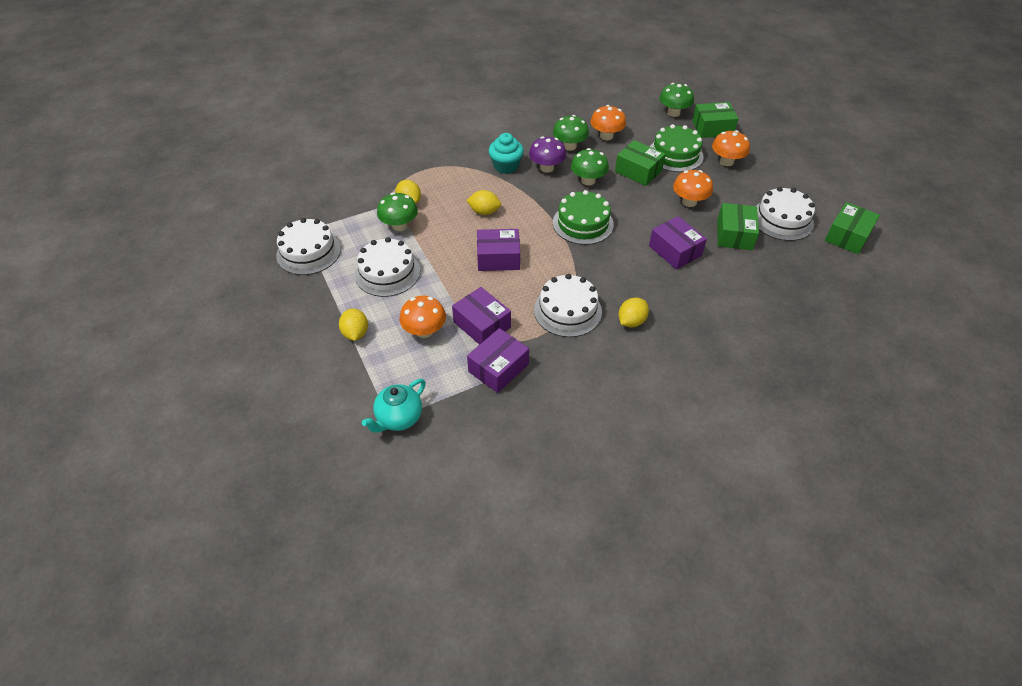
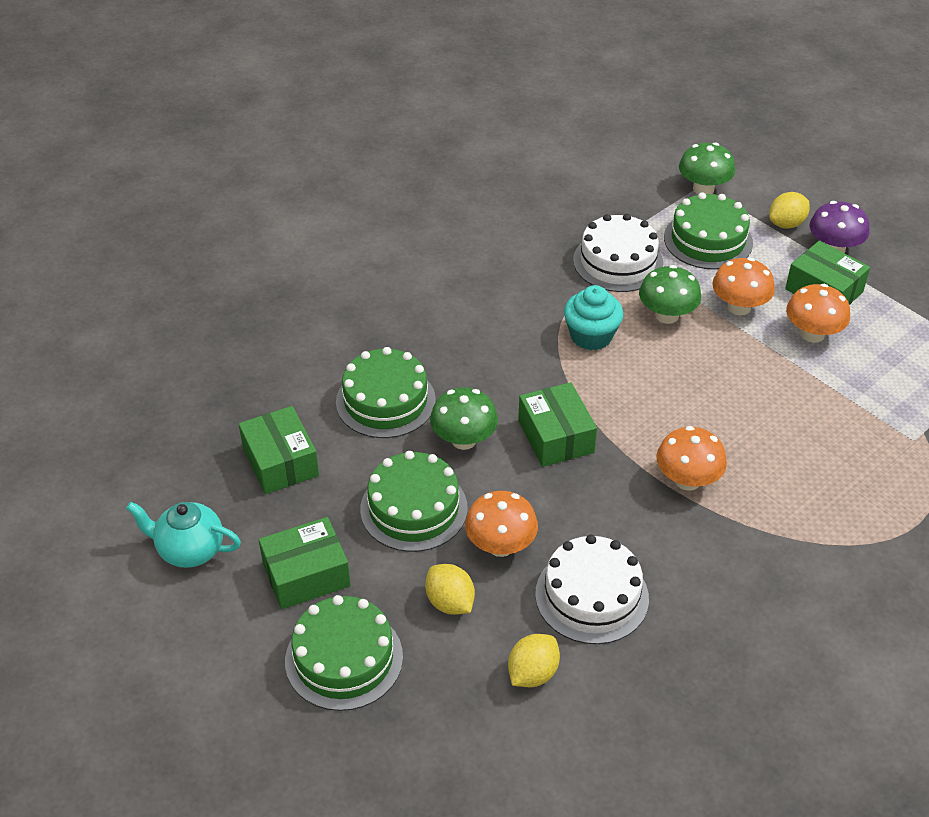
green cake: 2 -> 4
green mushroom: 4 -> 3
purple box: 4 -> 0
white cake: 4 -> 2
yellow lemon: 4 -> 3

